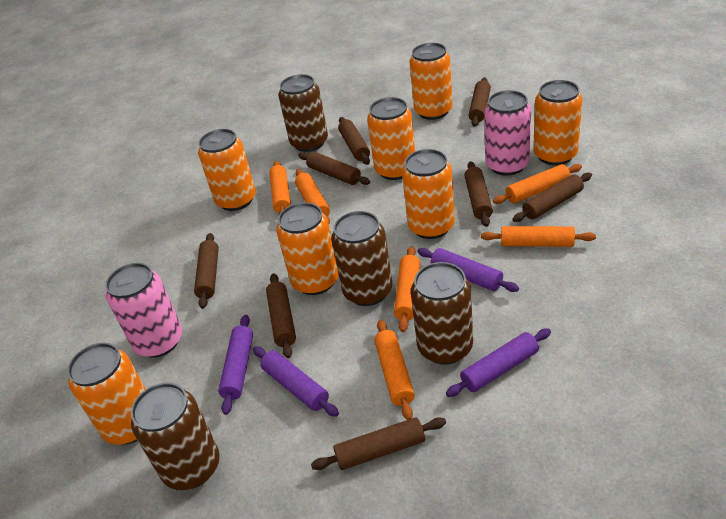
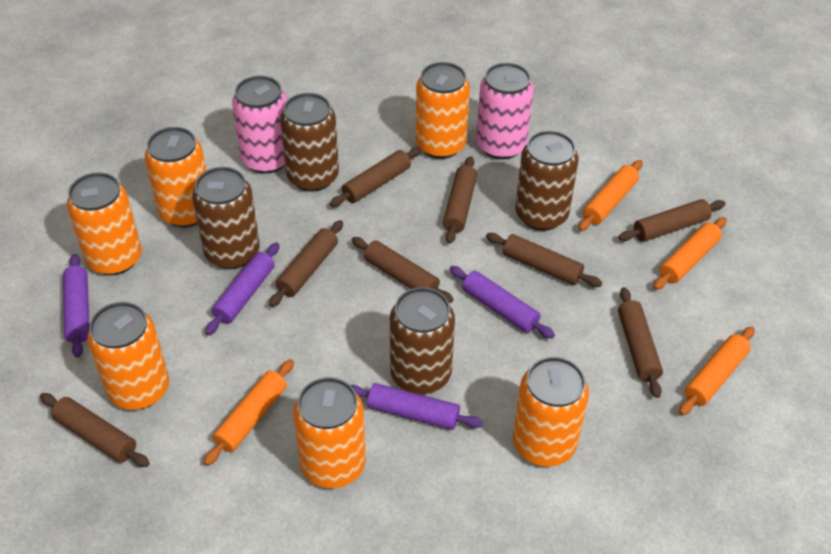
orange can: 7 -> 6
orange rolling pin: 6 -> 4

